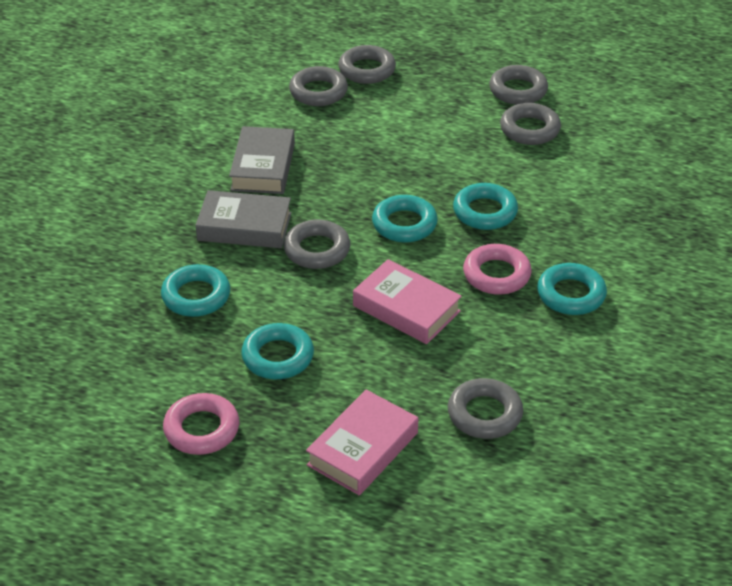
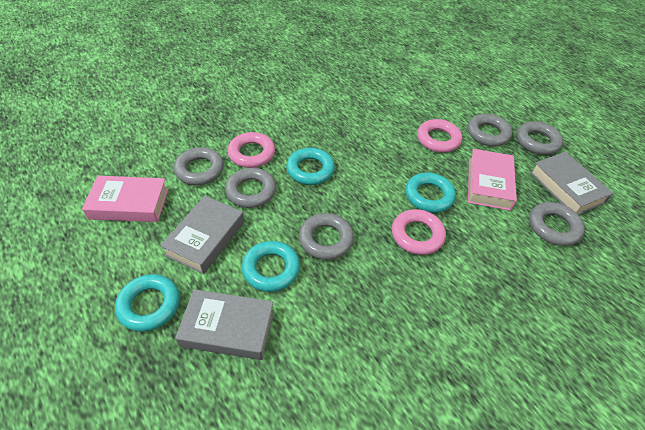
grey book: 2 -> 3
pink ring: 2 -> 3
turquoise ring: 5 -> 4

